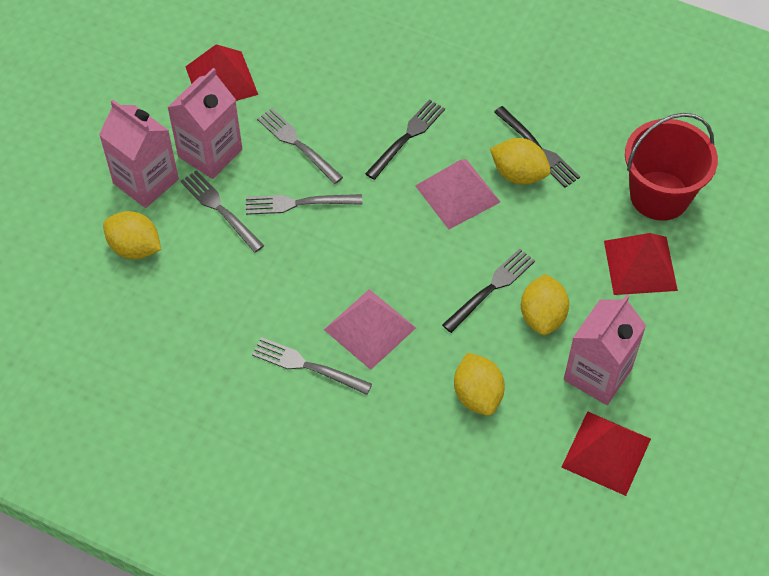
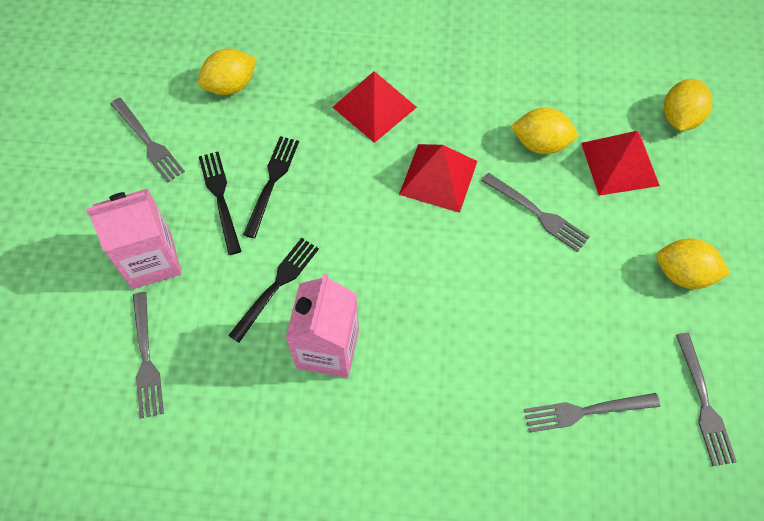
grey fork: 4 -> 5
pink carton: 3 -> 2
pink pyramid: 2 -> 0
red bucket: 1 -> 0

